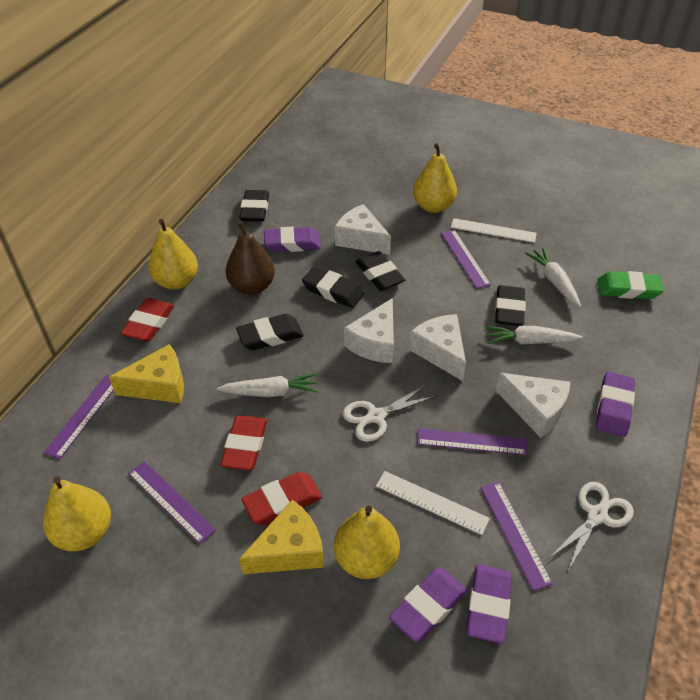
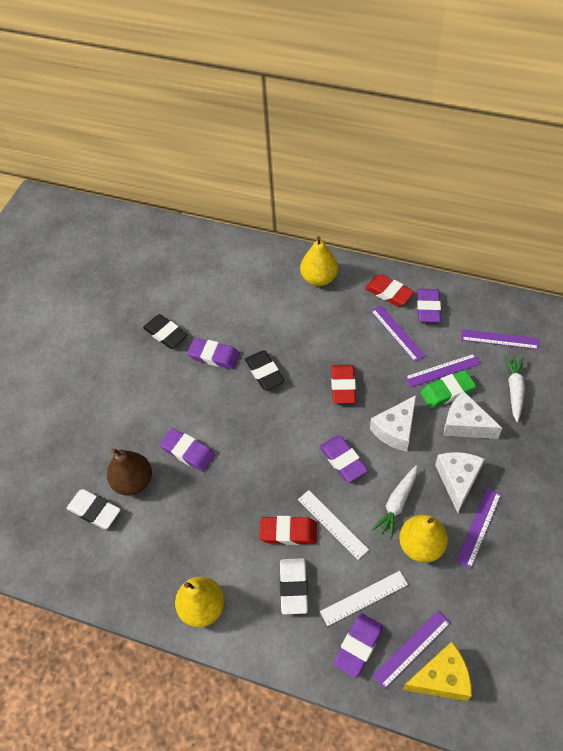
black eraser: 5 -> 2
purple eraser: 4 -> 5
white carrot: 3 -> 2
white cheese: 4 -> 3
white eraser: 0 -> 2
white scissors: 2 -> 0
yellow cheese: 2 -> 1
yellow pear: 4 -> 3

